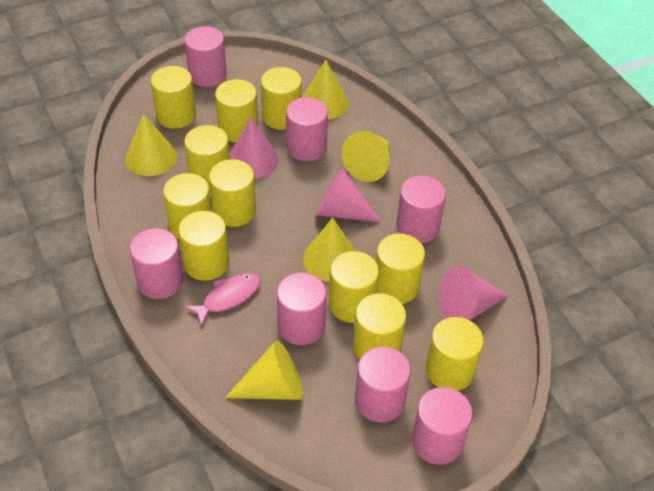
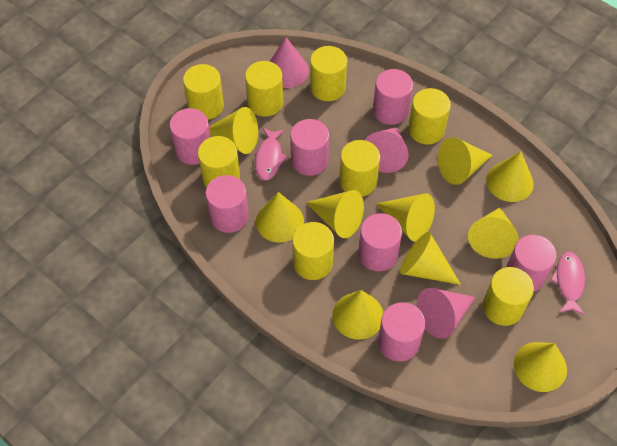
pink fish: 1 -> 2
yellow cone: 5 -> 10
yellow cylinder: 11 -> 8

